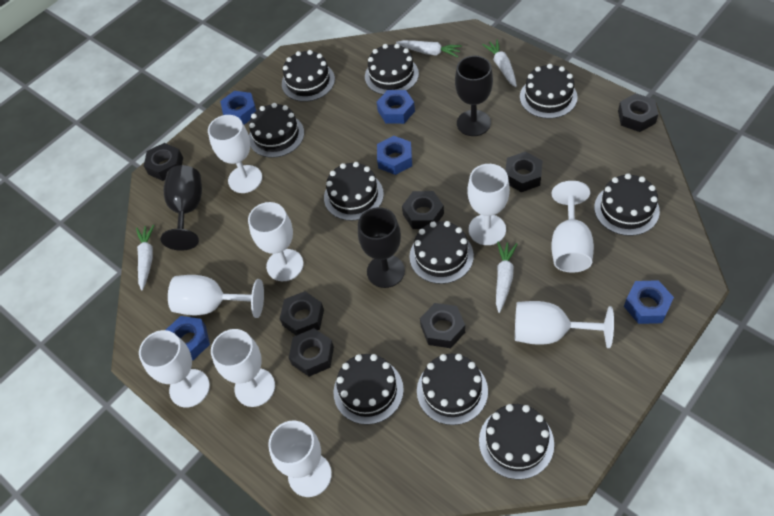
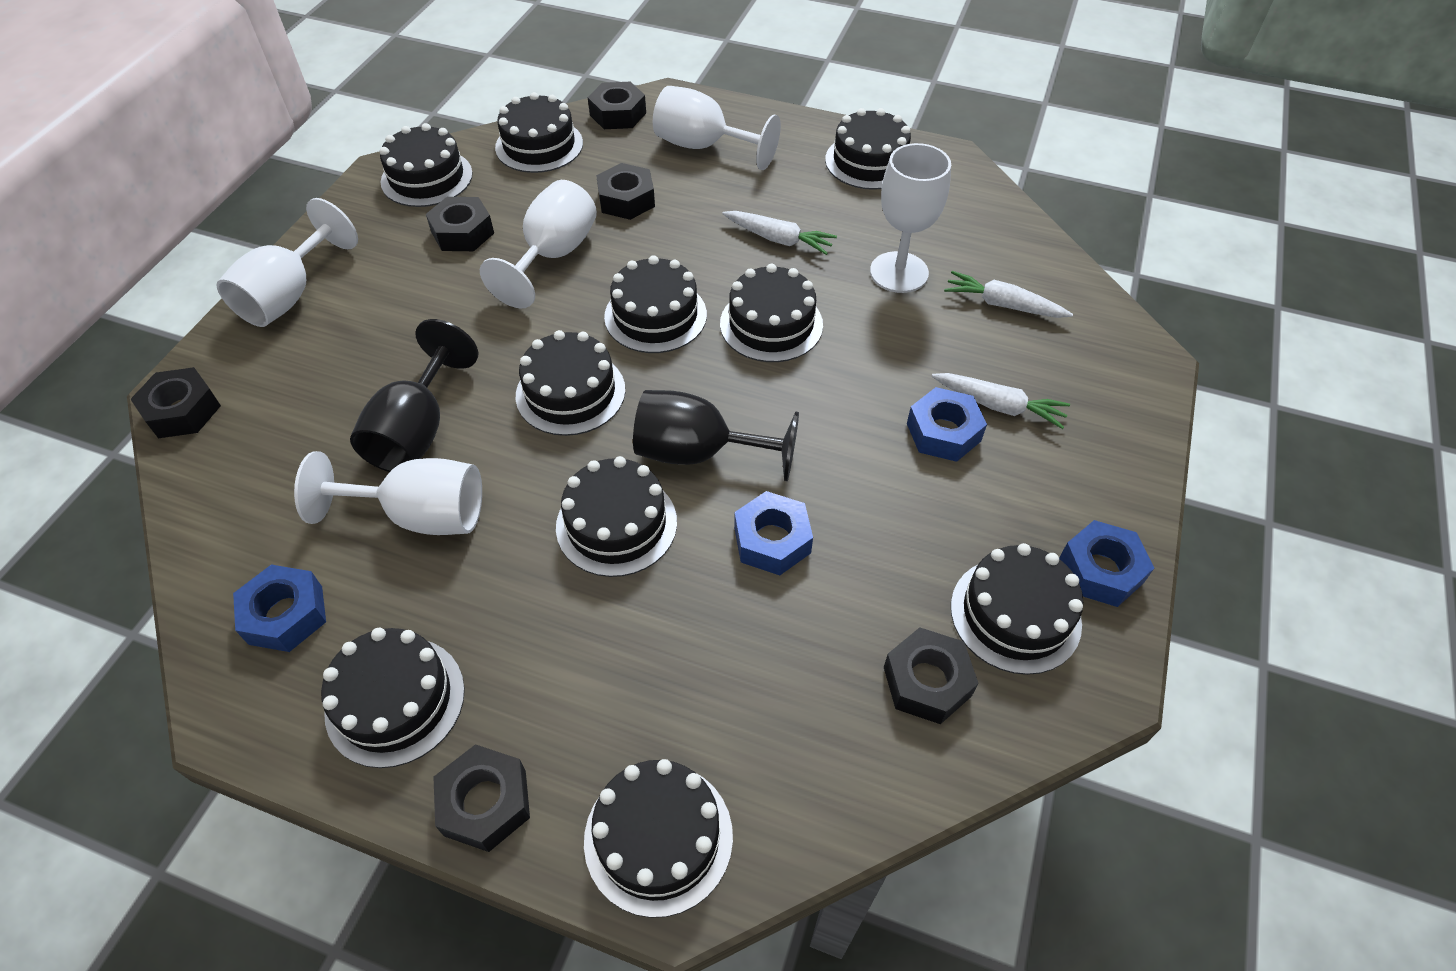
black goblet: 3 -> 2
black nut: 7 -> 6
blue nut: 5 -> 4
white carrot: 4 -> 3
white goblet: 9 -> 5

